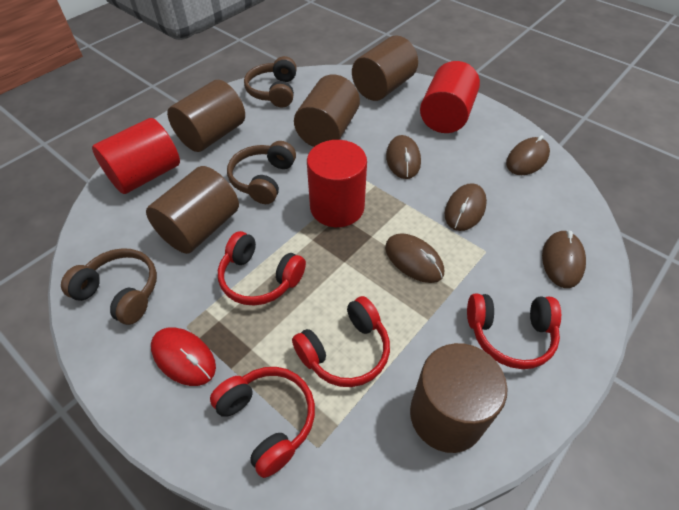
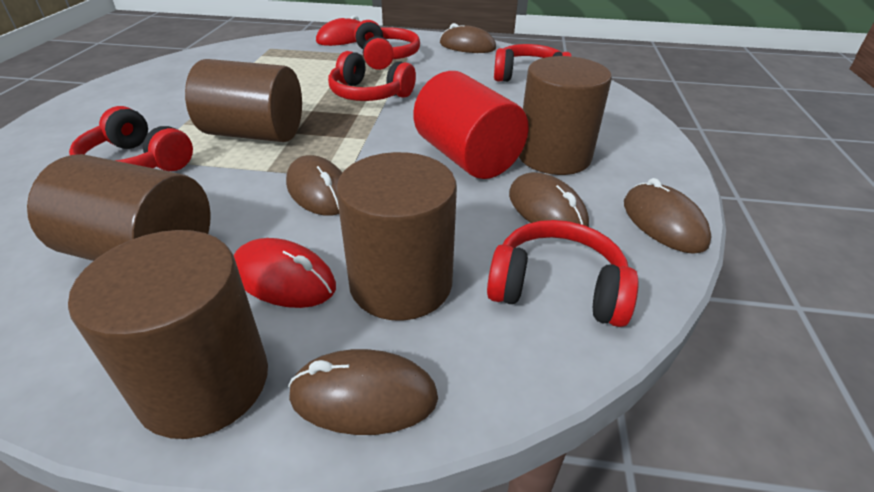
brown headphones: 3 -> 0
red cylinder: 3 -> 1
red headphones: 4 -> 5
red mouse: 1 -> 2

